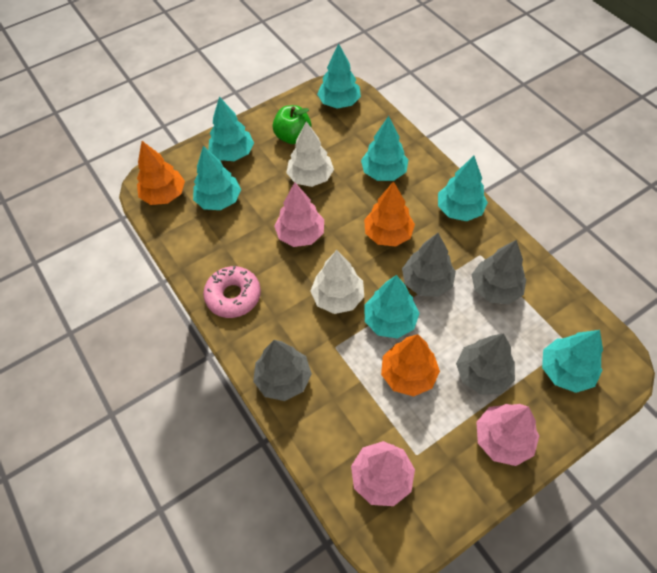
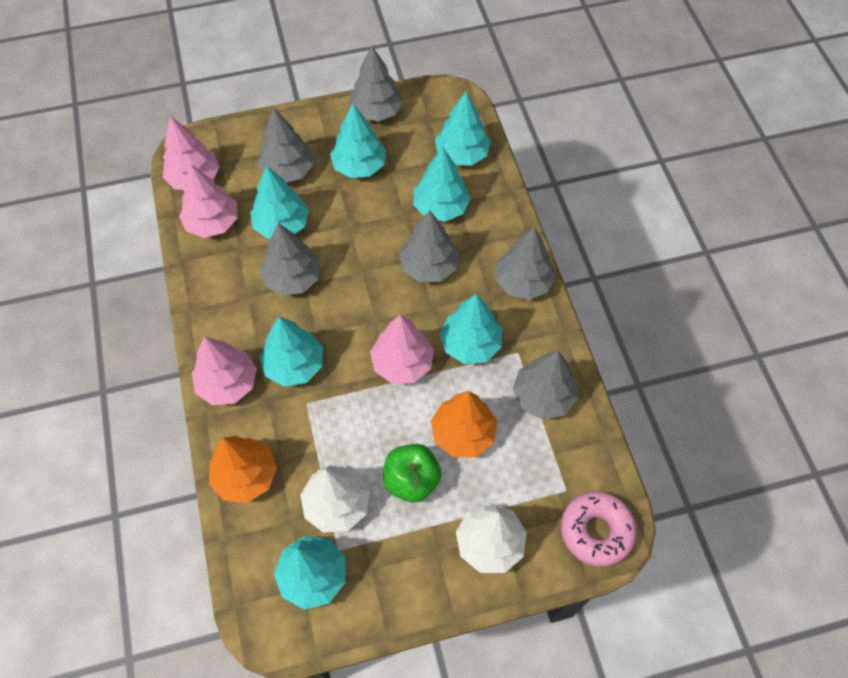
grey tree: 4 -> 6
orange tree: 3 -> 2
pink tree: 3 -> 4

